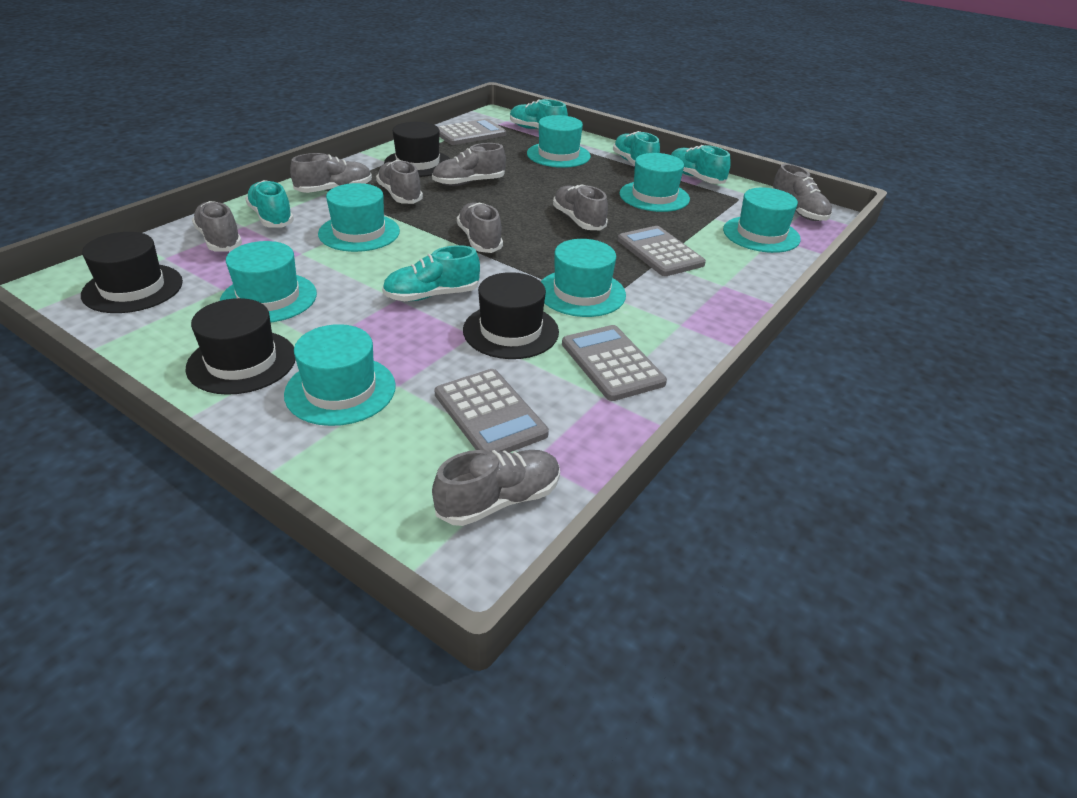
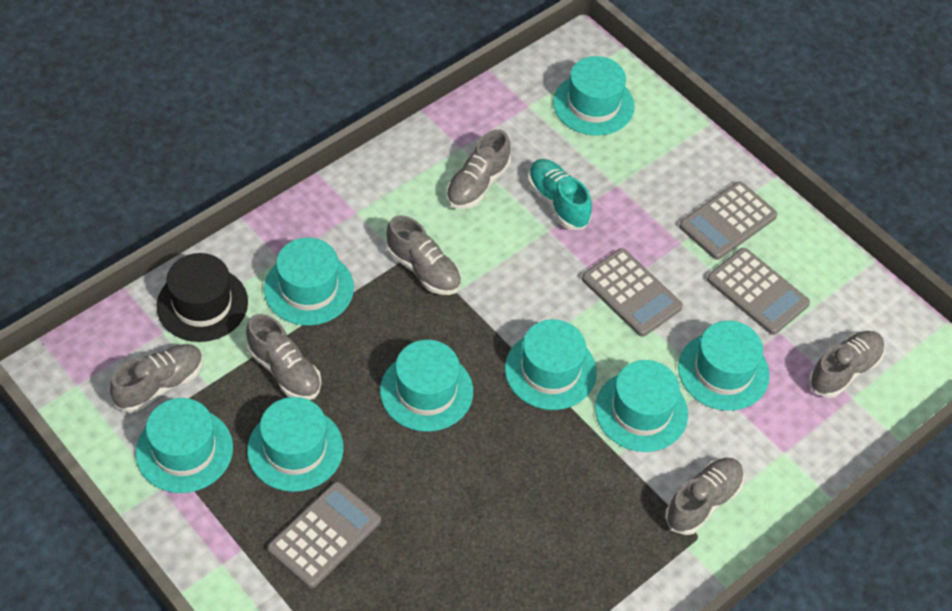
black hat: 4 -> 1
grey shoe: 8 -> 6
turquoise hat: 7 -> 8
turquoise shoe: 5 -> 1

